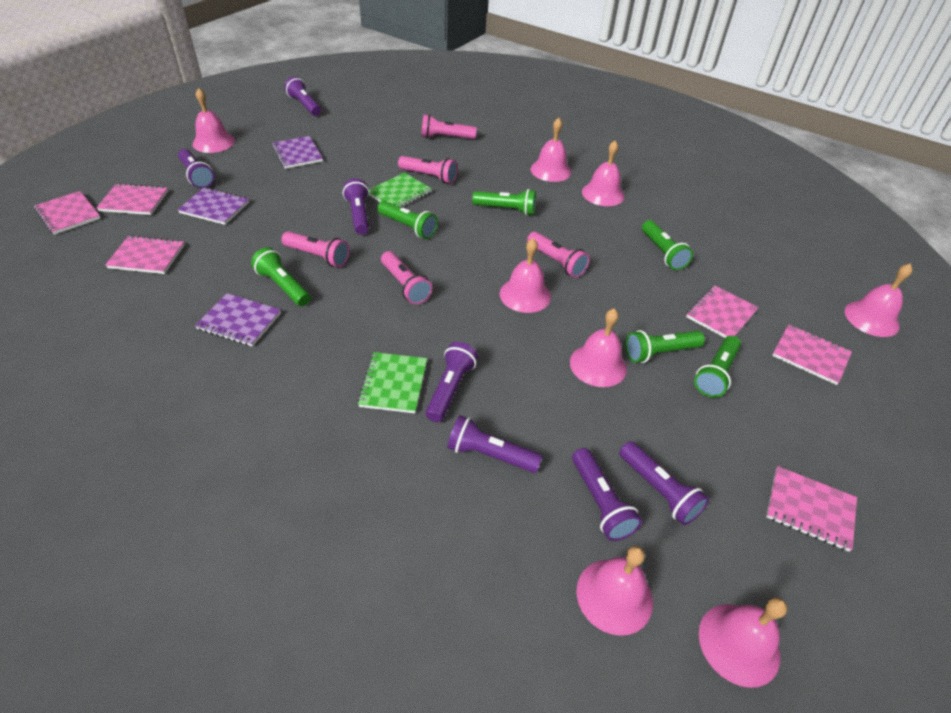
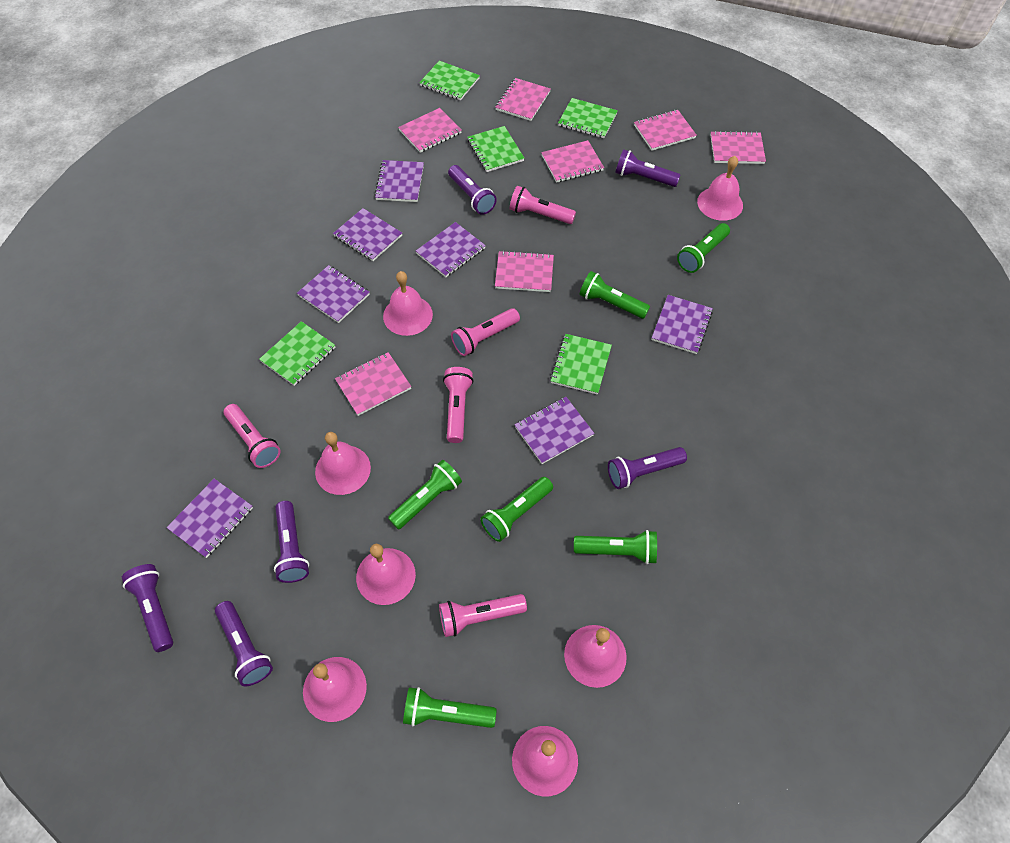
green notebook: 2 -> 5
pink bell: 8 -> 7
pink notebook: 6 -> 7
purple flashlight: 7 -> 6
purple notebook: 3 -> 7

